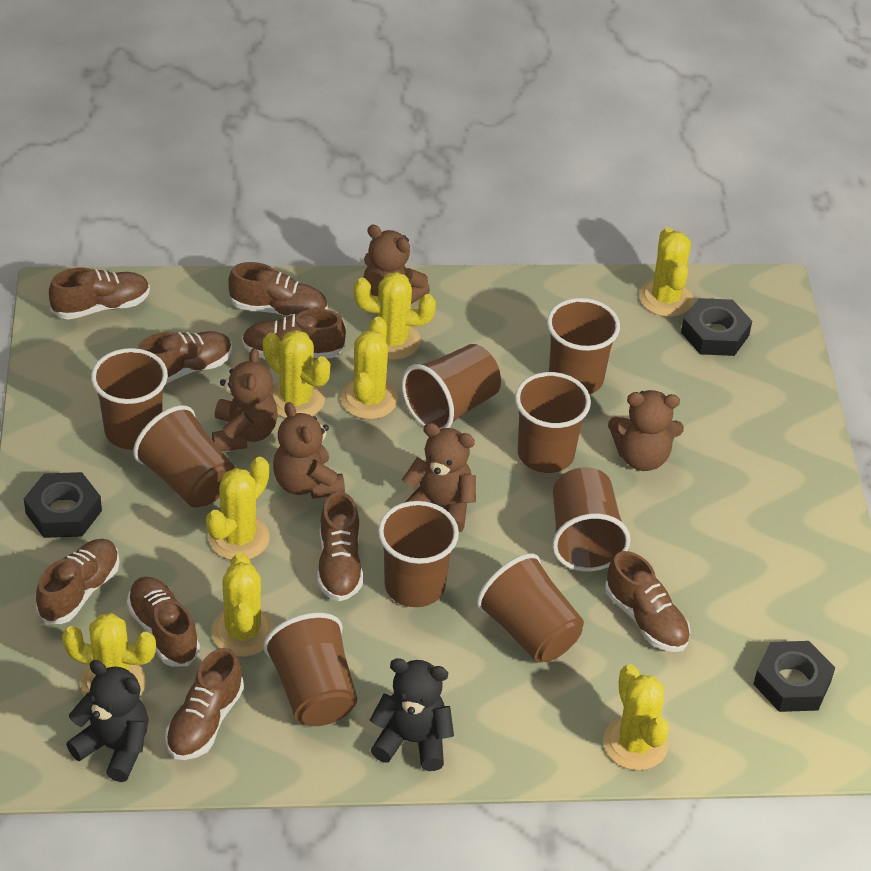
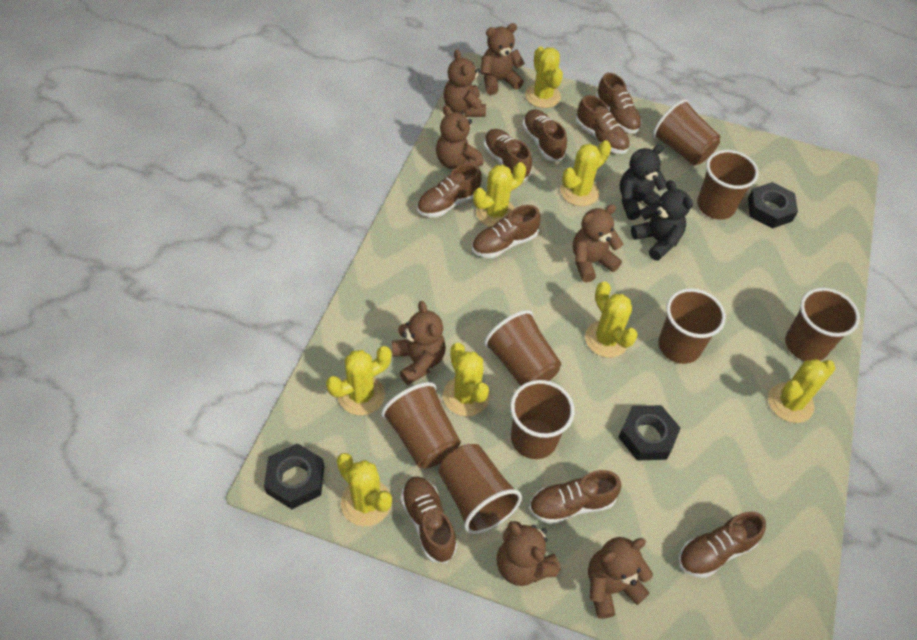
brown cup: 9 -> 8
brown teddy bear: 5 -> 7

